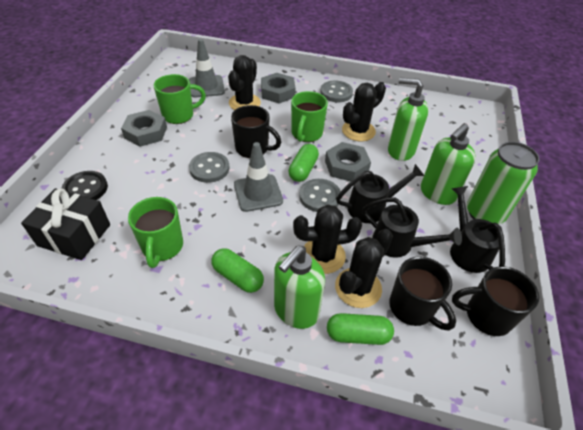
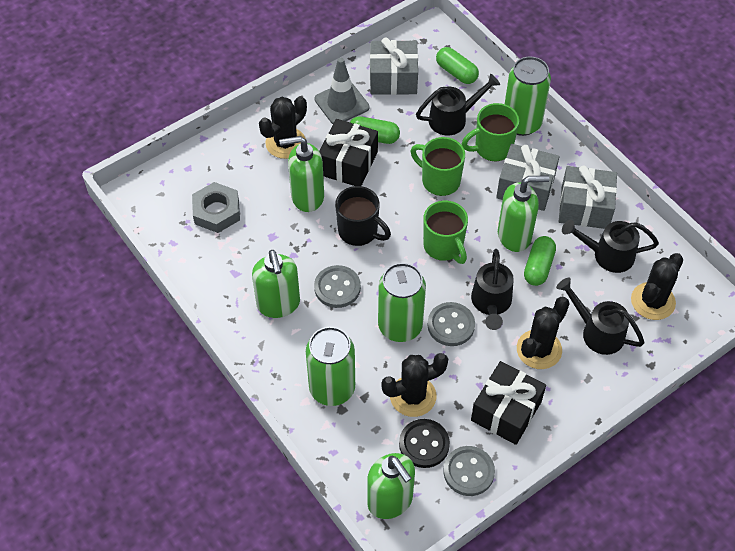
black gift: 1 -> 2
black mug: 3 -> 1
black watering can: 3 -> 4
green can: 1 -> 3
green soap dispenser: 3 -> 4
grey gift: 0 -> 3
grey nut: 3 -> 1
grey traffic cone: 2 -> 1

